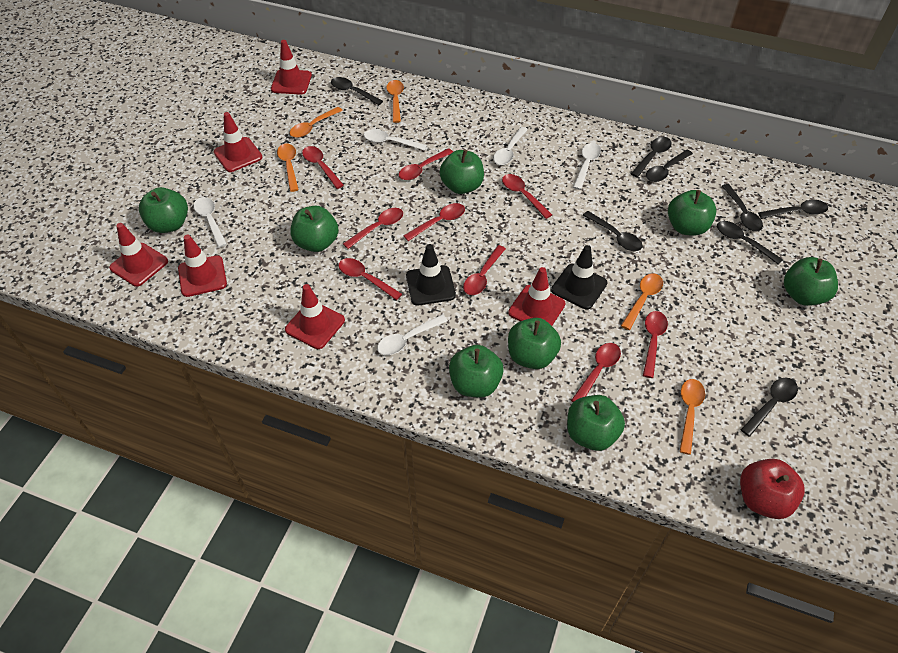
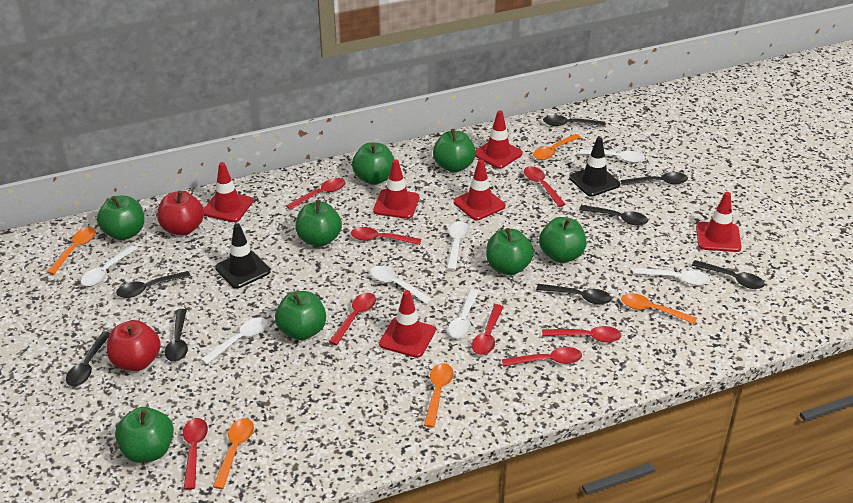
red apple: 1 -> 2
red spoon: 9 -> 8
white spoon: 5 -> 7

